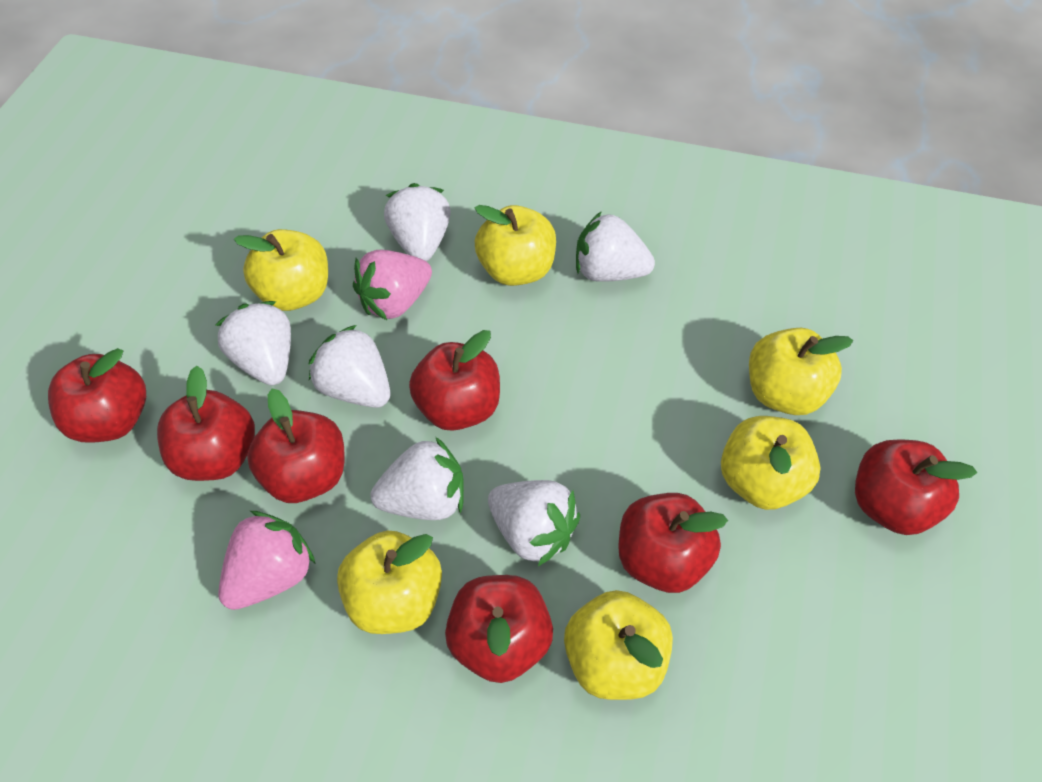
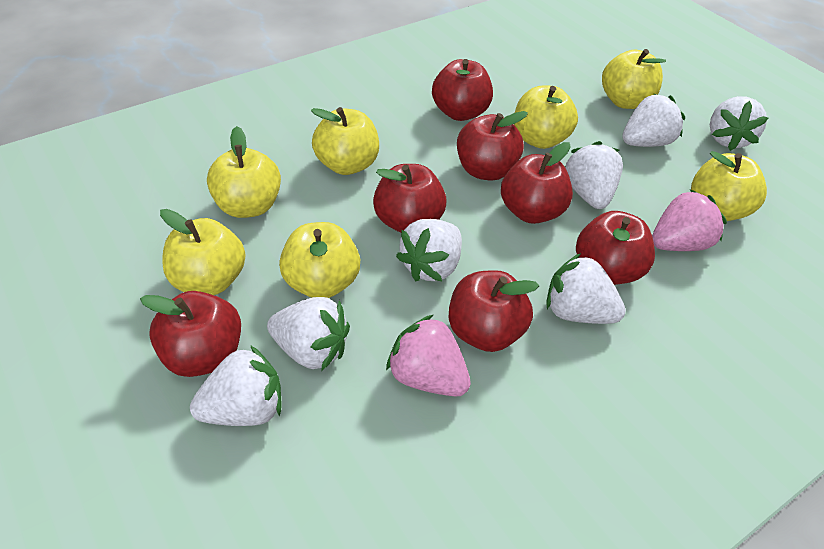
white strawberry: 6 -> 7
yellow apple: 6 -> 7

